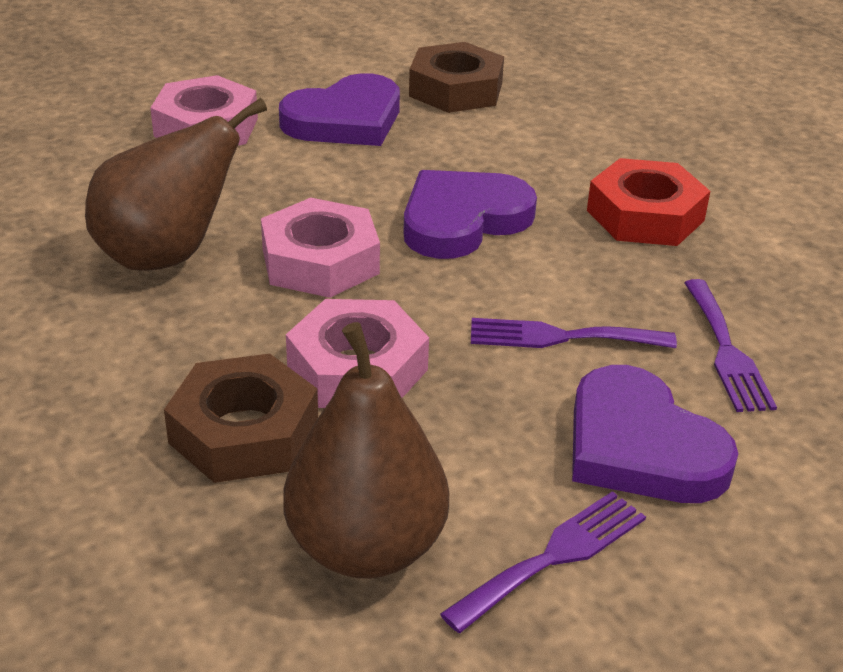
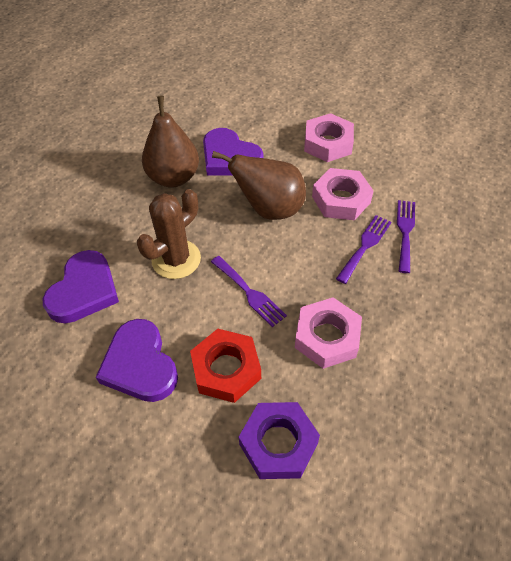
brown cactus: 0 -> 1
brown nut: 2 -> 0
purple nut: 0 -> 1

